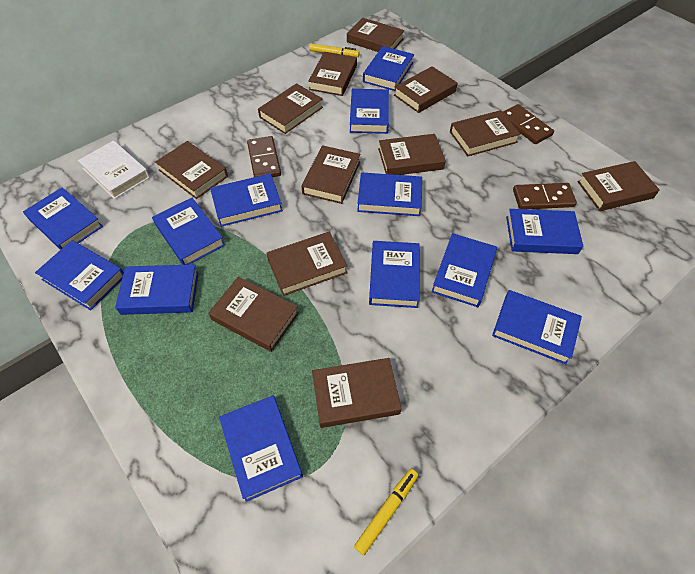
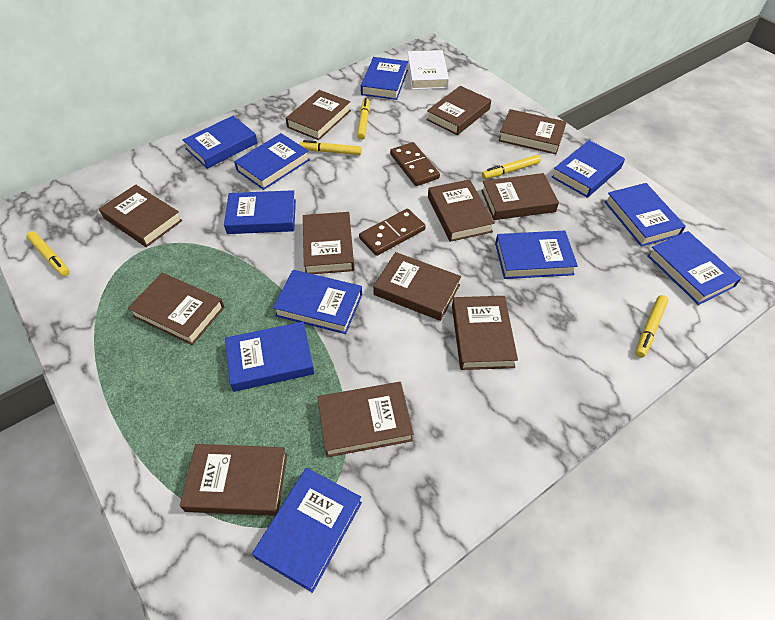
blue book: 13 -> 11
brown domino: 3 -> 2
yellow marker: 2 -> 5

